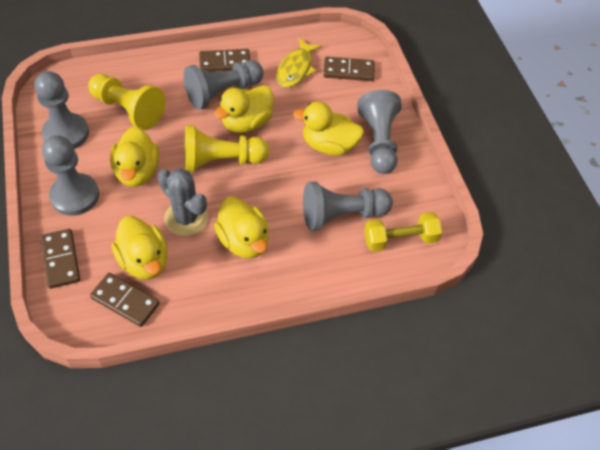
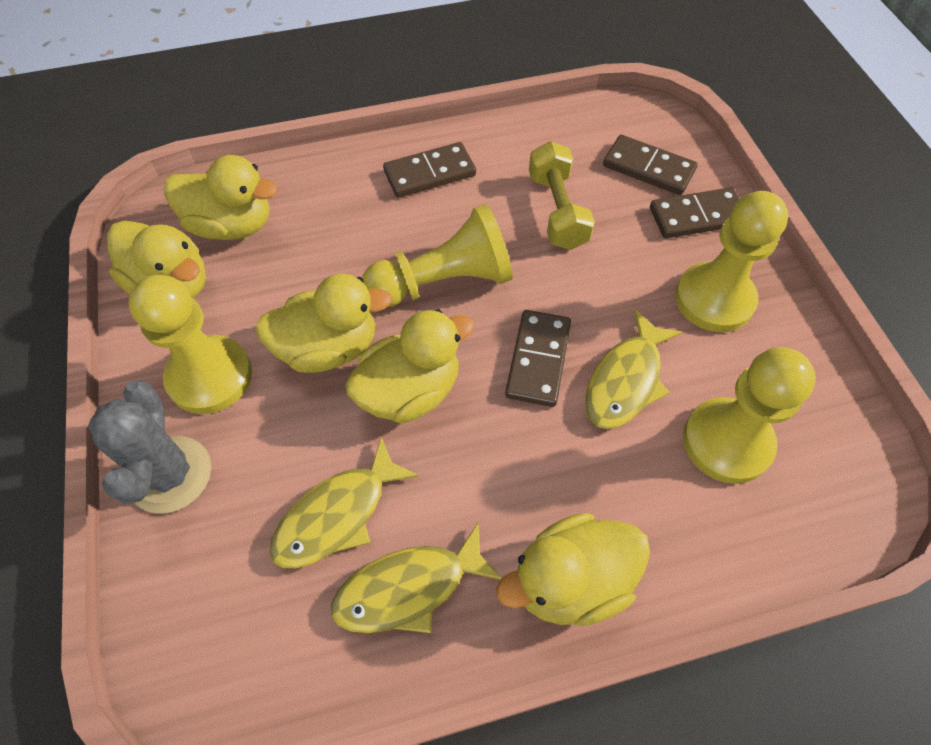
grey pawn: 5 -> 0
yellow fish: 1 -> 3
yellow pawn: 2 -> 4

